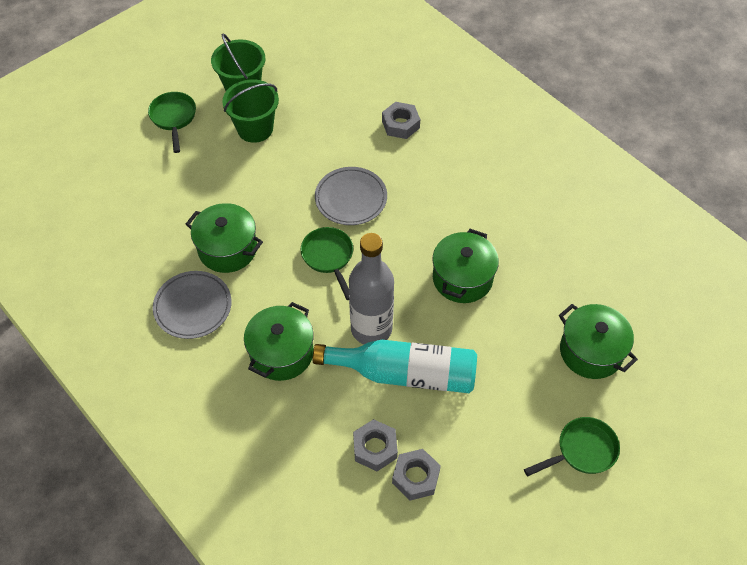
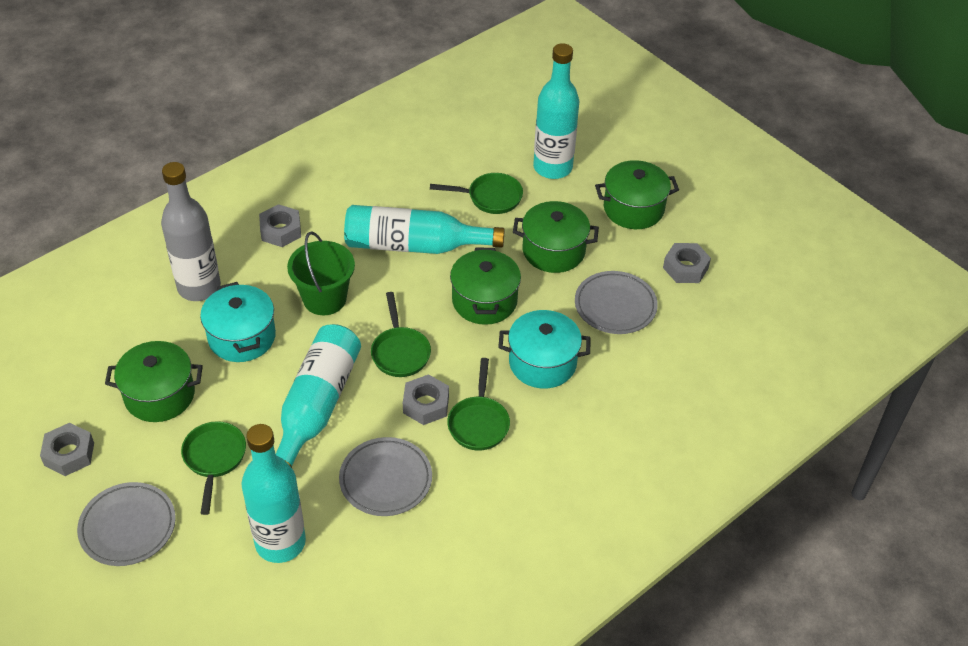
green bucket: 2 -> 1
green pan: 3 -> 4
grey nut: 3 -> 4
grey plate: 2 -> 3
turquoise bottle: 1 -> 4
turquoise pot: 0 -> 2

